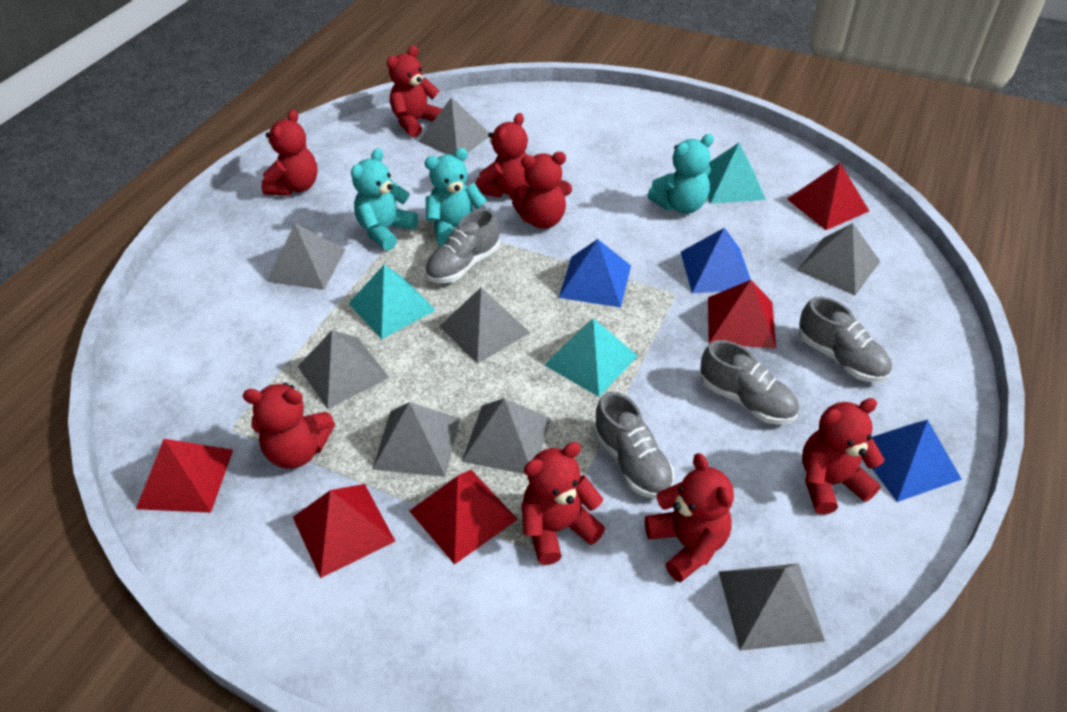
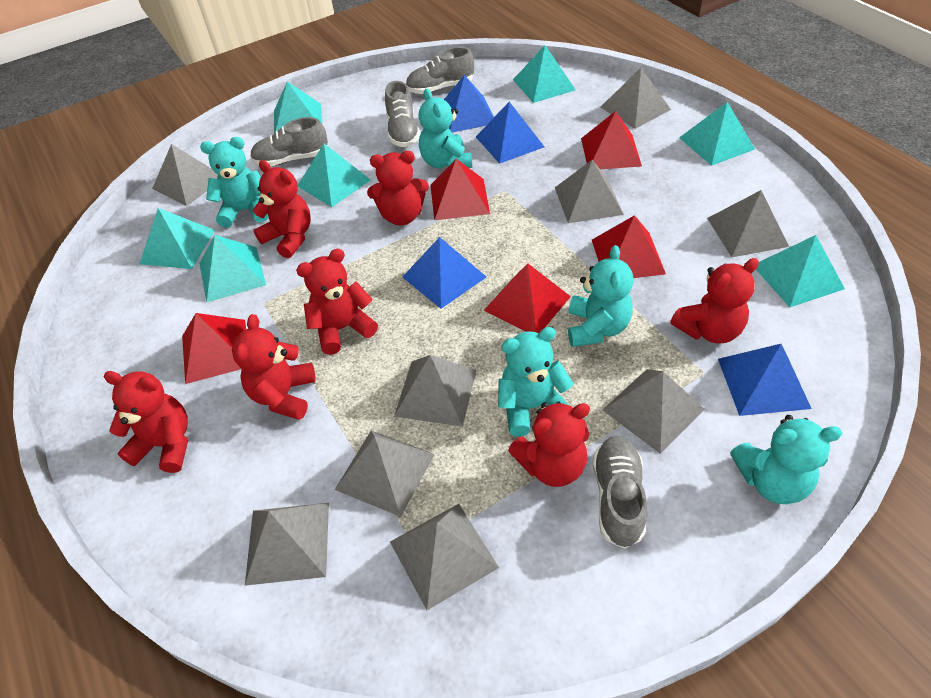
blue pyramid: 3 -> 4
grey pyramid: 8 -> 9
red teddy bear: 8 -> 7
turquoise pyramid: 3 -> 7
turquoise teddy bear: 3 -> 5

